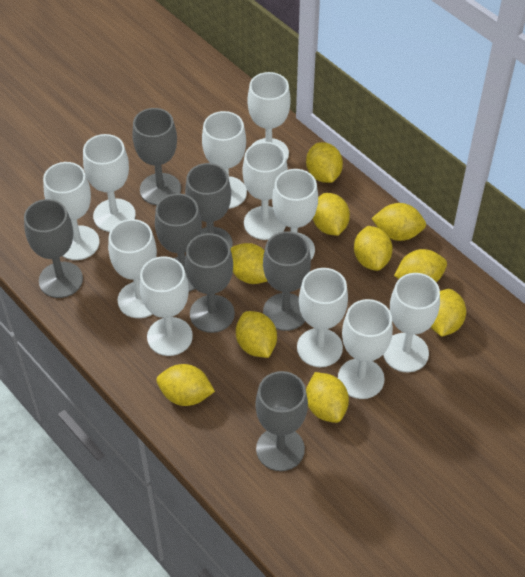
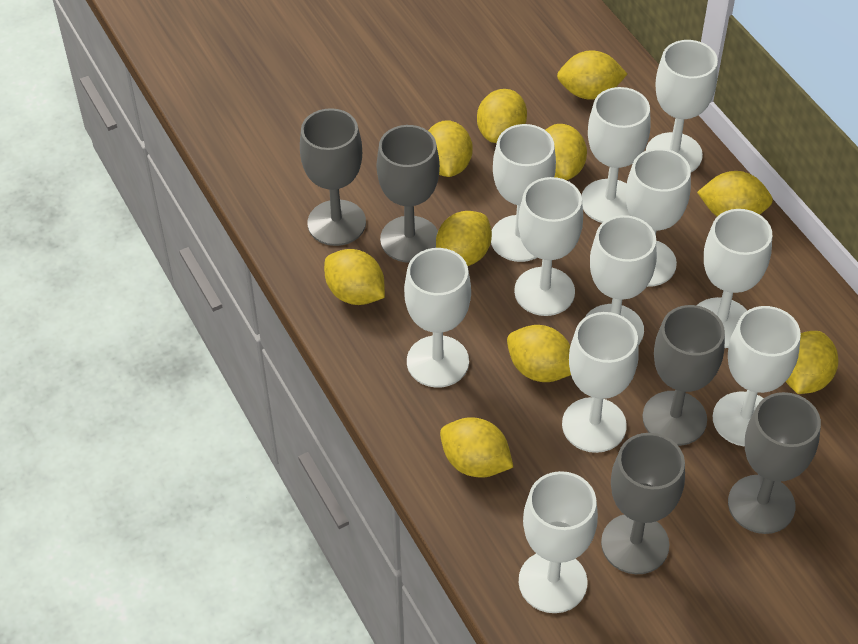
grey goblet: 7 -> 5

